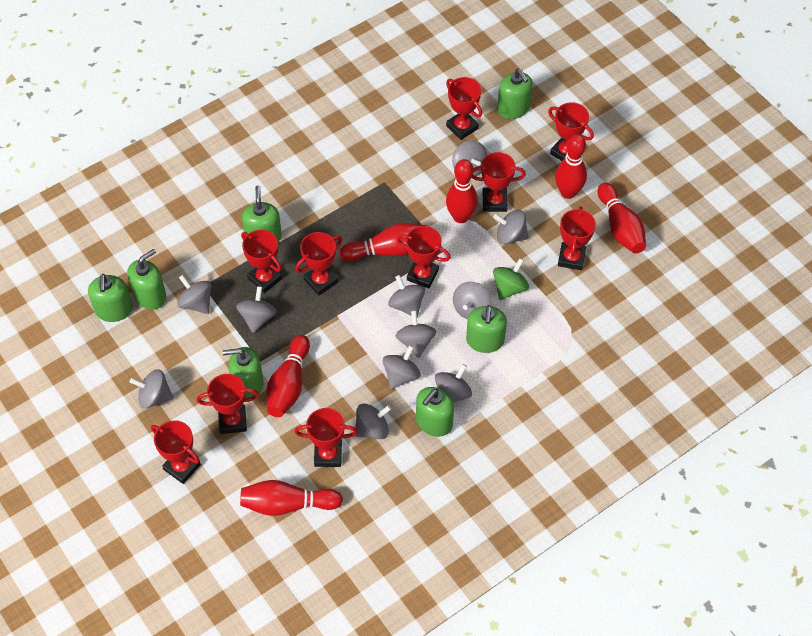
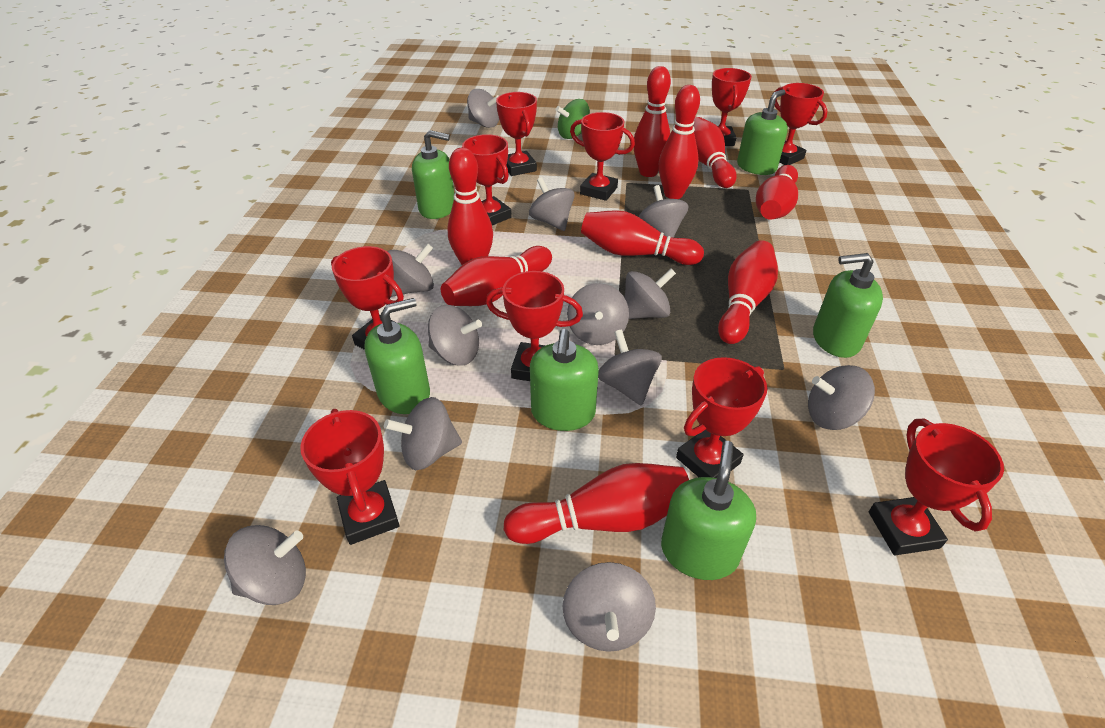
green soap dispenser: 7 -> 6
grey spinning top: 11 -> 12
red bowling pin: 6 -> 9

